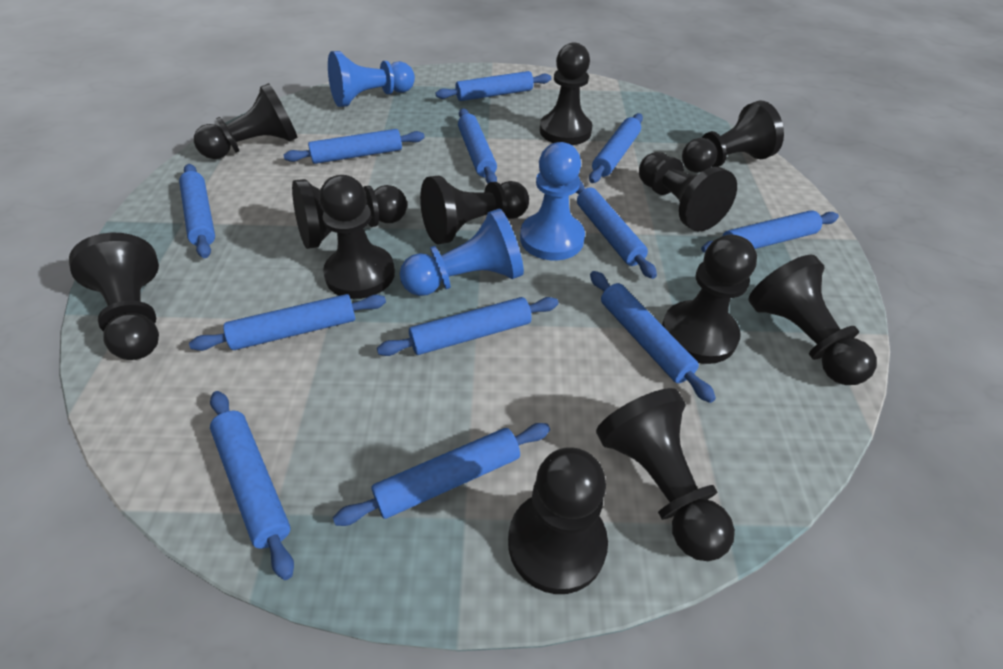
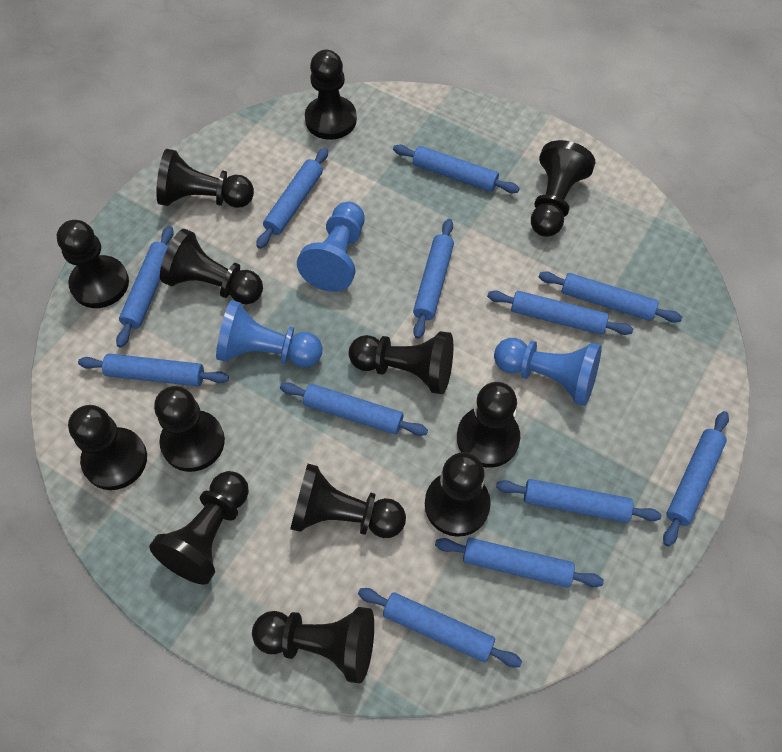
black pawn: 12 -> 13

